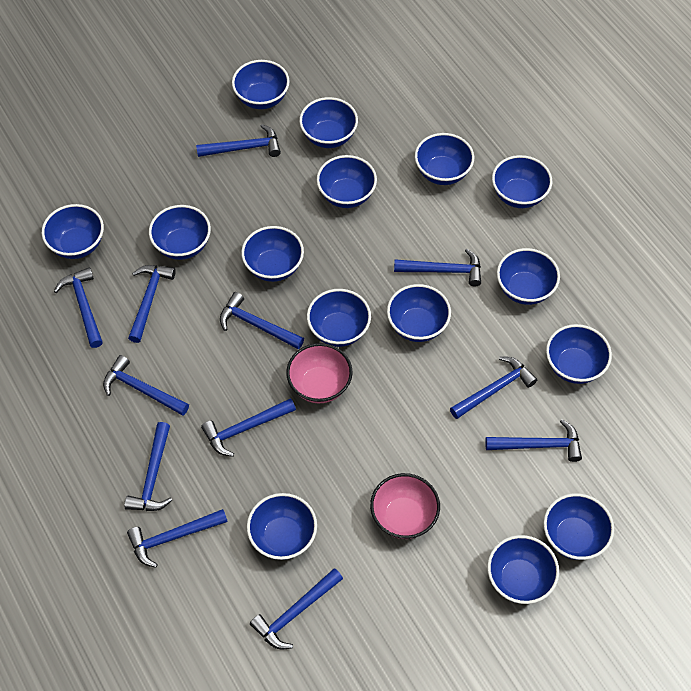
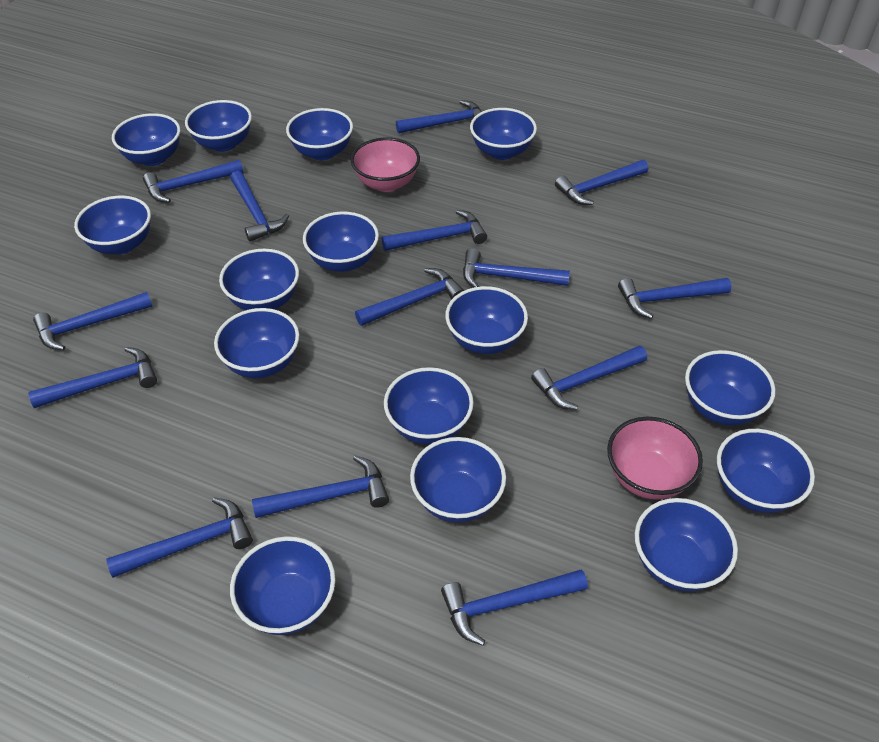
blue hammer: 12 -> 14

